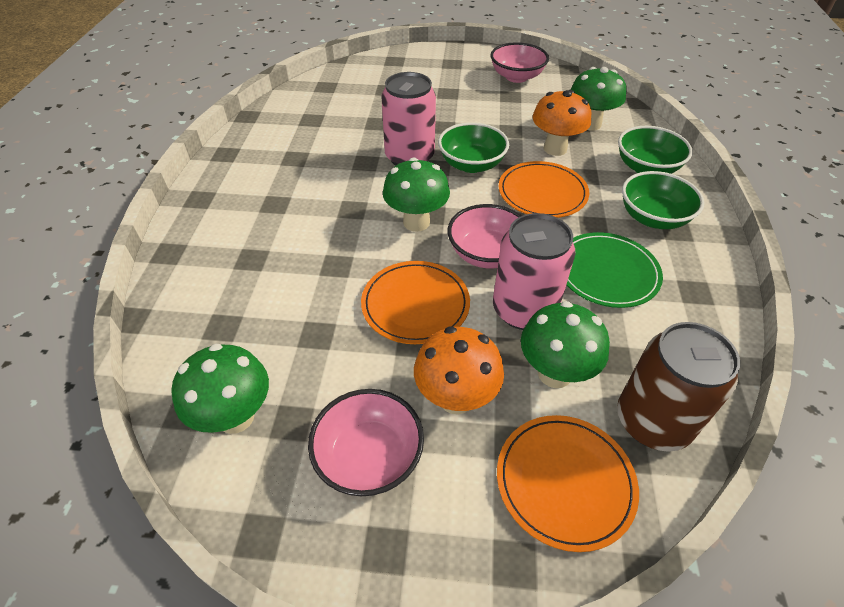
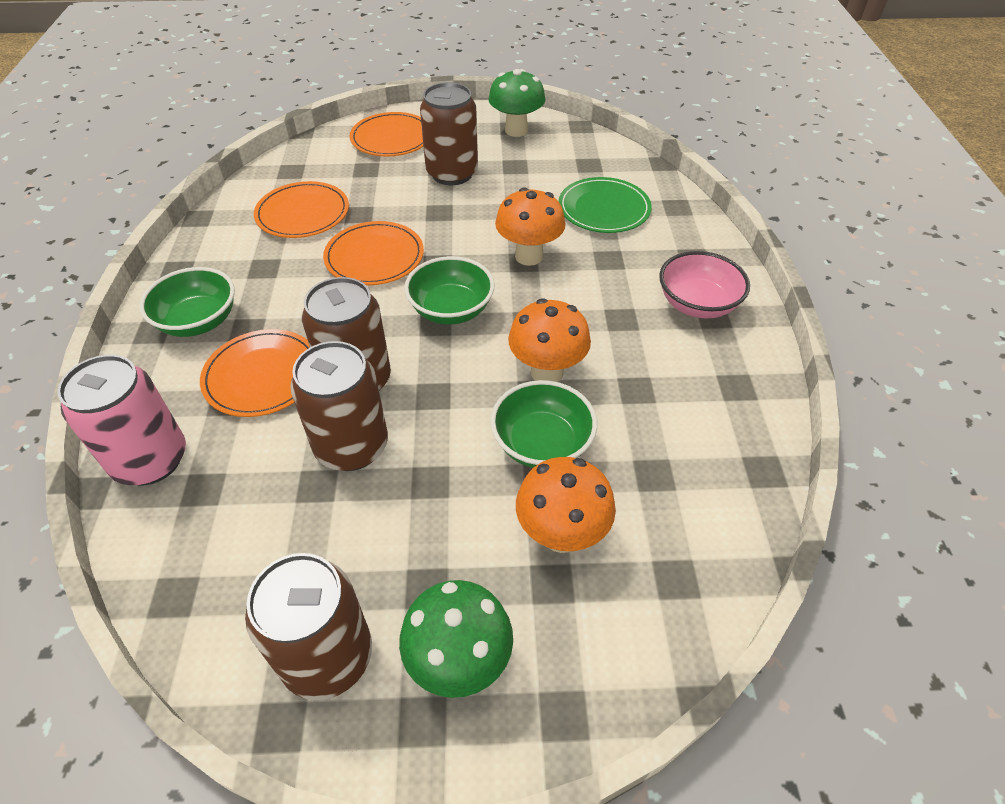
brown can: 1 -> 4
green mushroom: 4 -> 2
orange mushroom: 2 -> 3
orange plate: 3 -> 4
pink bowl: 3 -> 1
pink can: 2 -> 1

